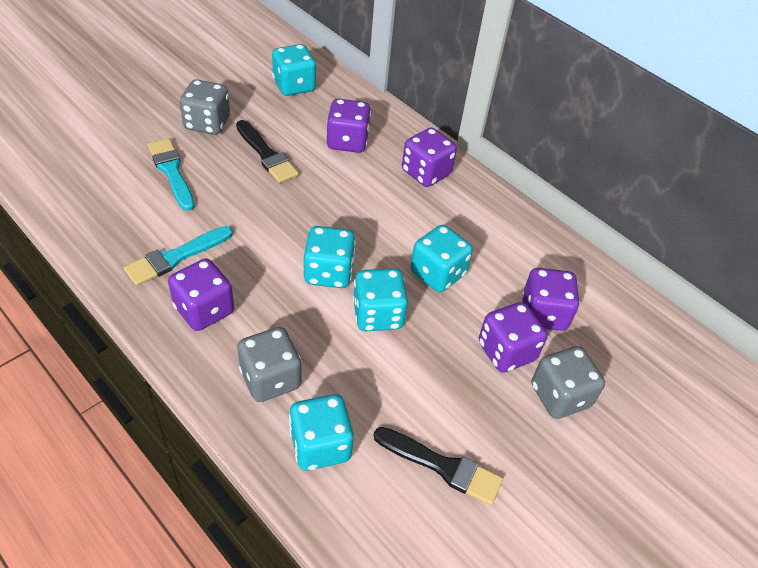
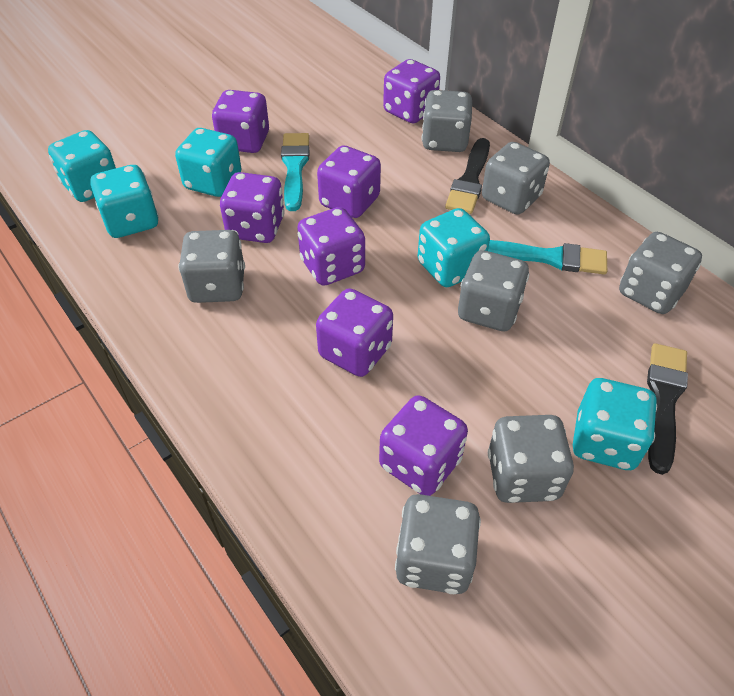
grey dice: 3 -> 7
purple dice: 5 -> 7

